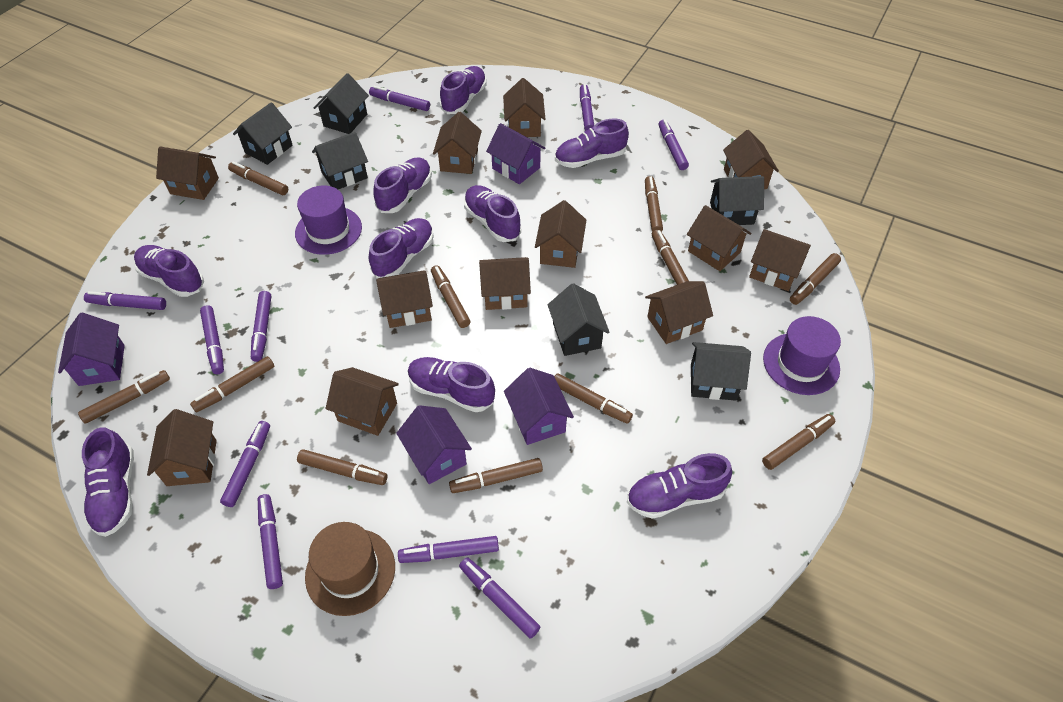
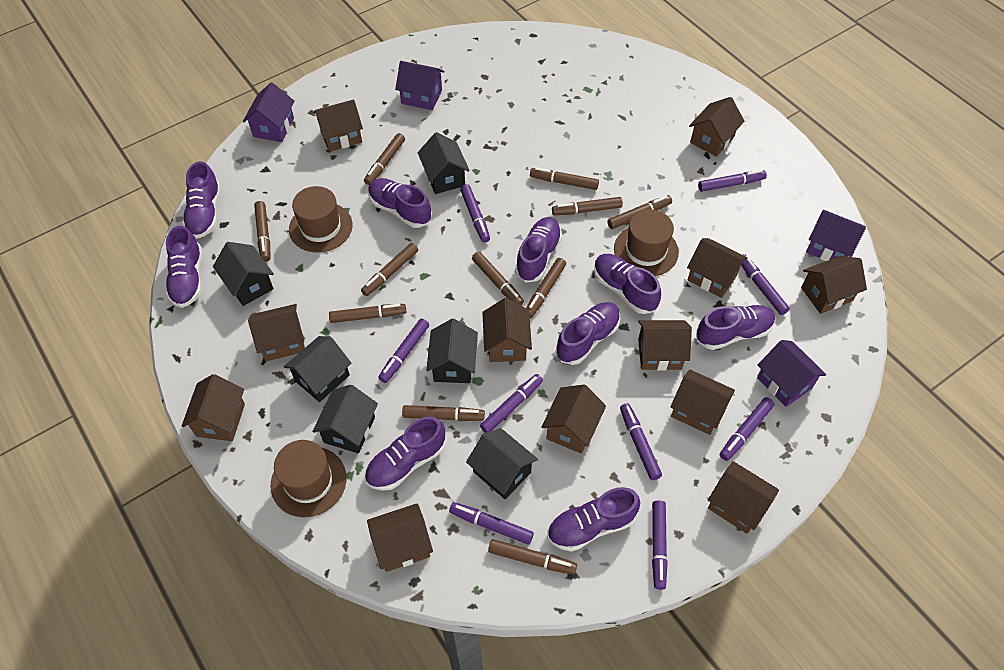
brown hat: 1 -> 3
purple hat: 2 -> 0
purple marker: 10 -> 9

